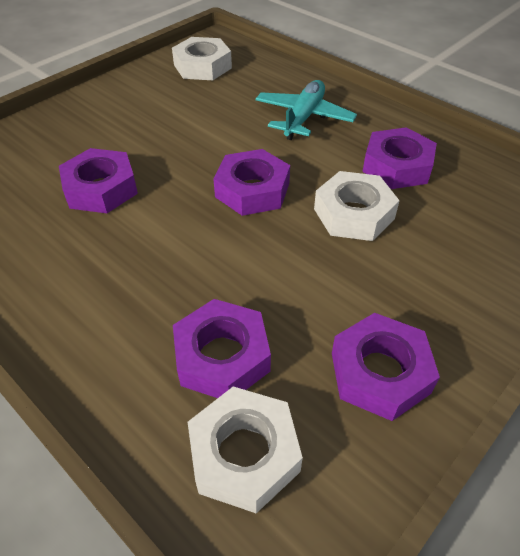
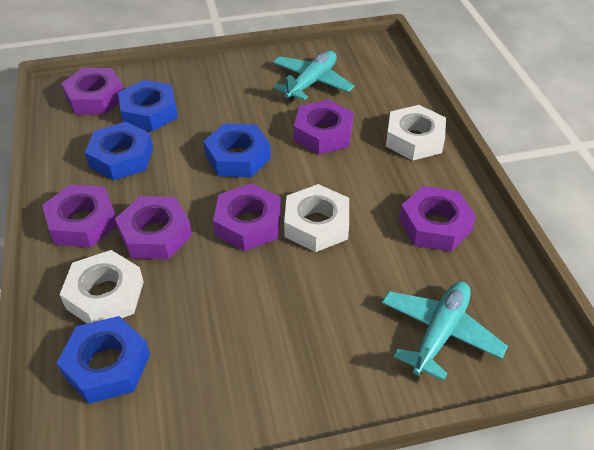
blue nut: 0 -> 4
purple nut: 5 -> 6
turquoise plane: 1 -> 2

